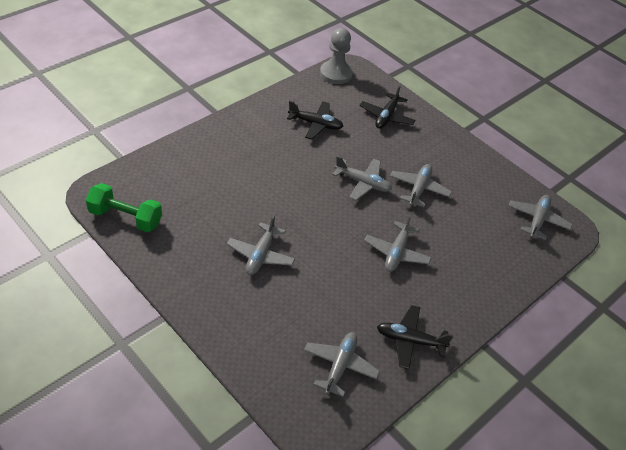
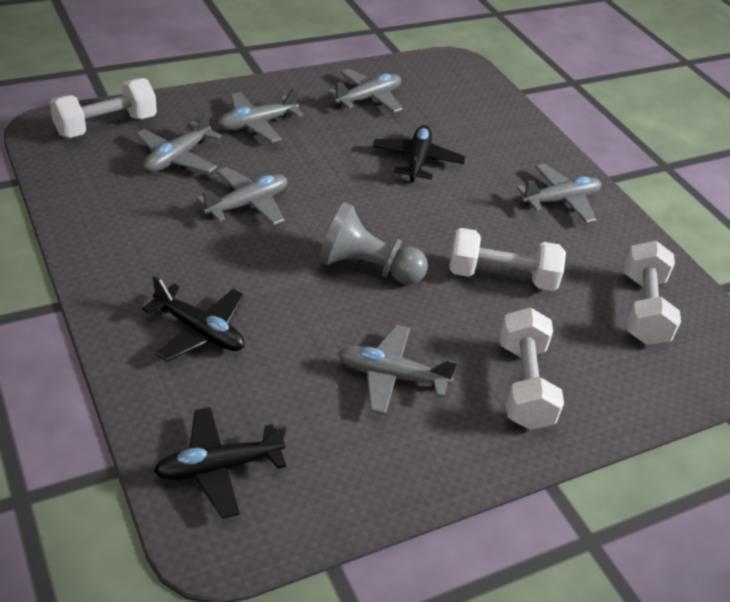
green dumbbell: 1 -> 0
white dumbbell: 0 -> 4

